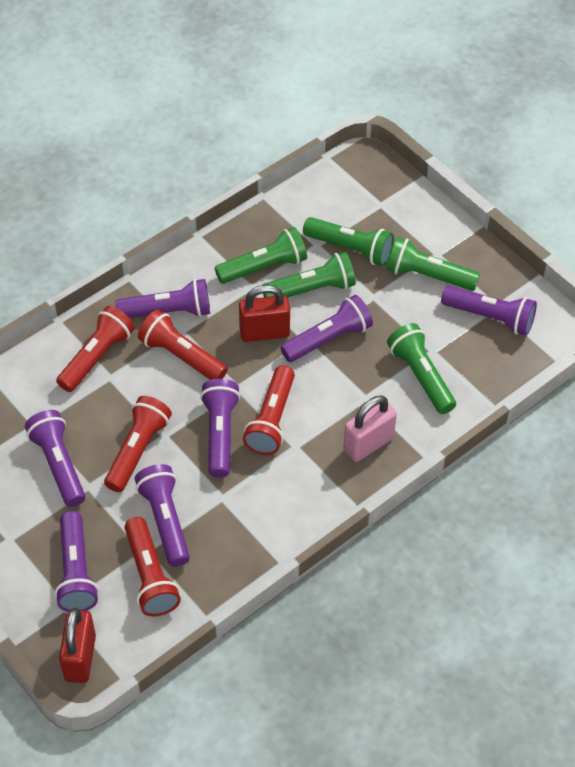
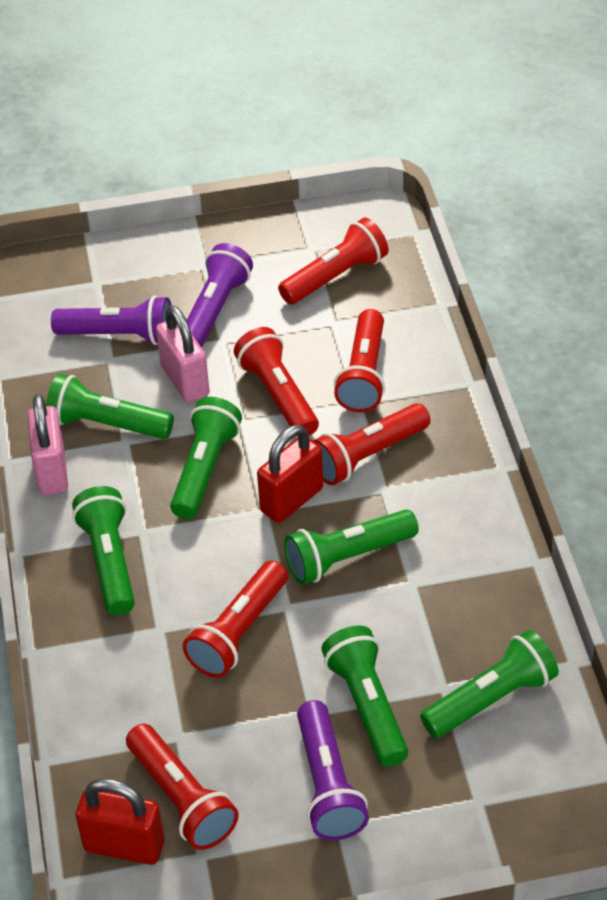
green flashlight: 5 -> 6
pink padlock: 1 -> 2
purple flashlight: 7 -> 3
red flashlight: 5 -> 6

